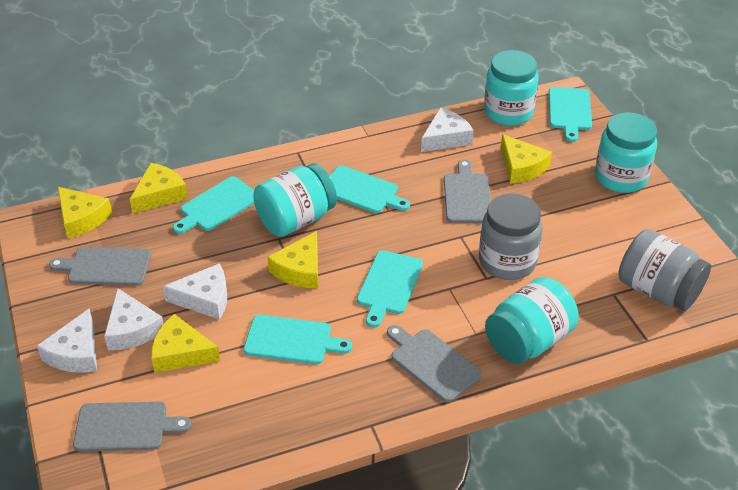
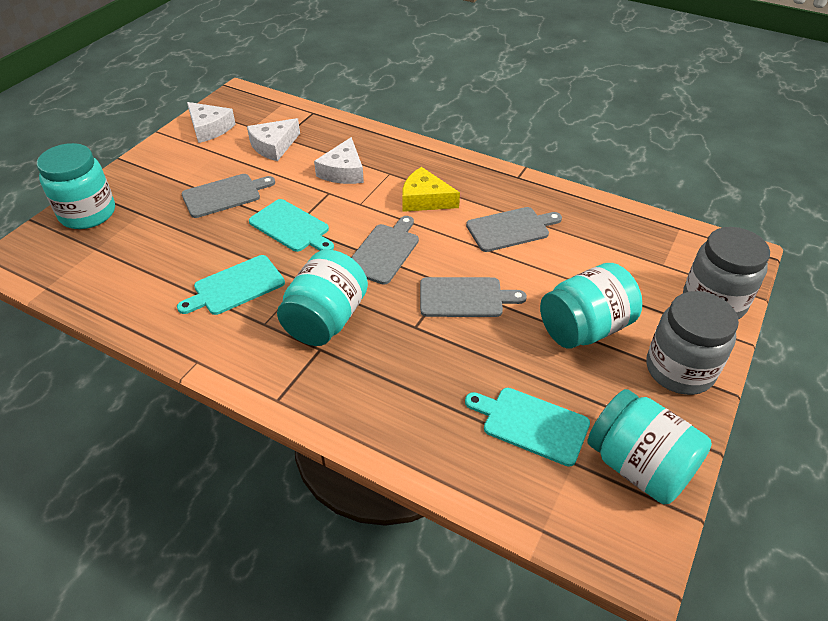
turquoise cutting board: 5 -> 3
white cheese: 4 -> 3
yellow cheese: 5 -> 1

